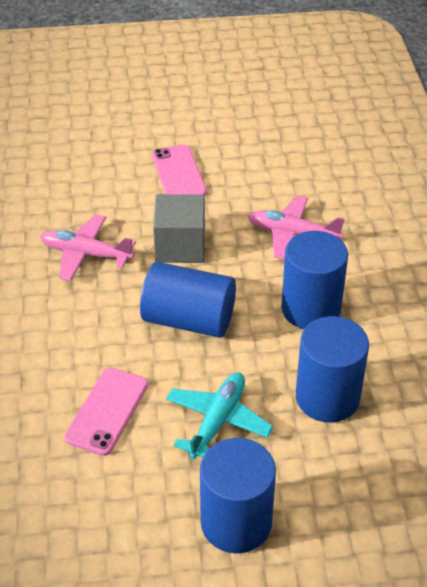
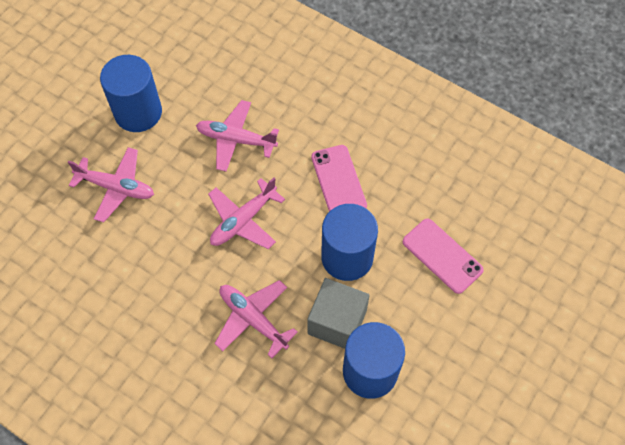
blue cylinder: 4 -> 3
pink plane: 2 -> 4
turquoise plane: 1 -> 0

